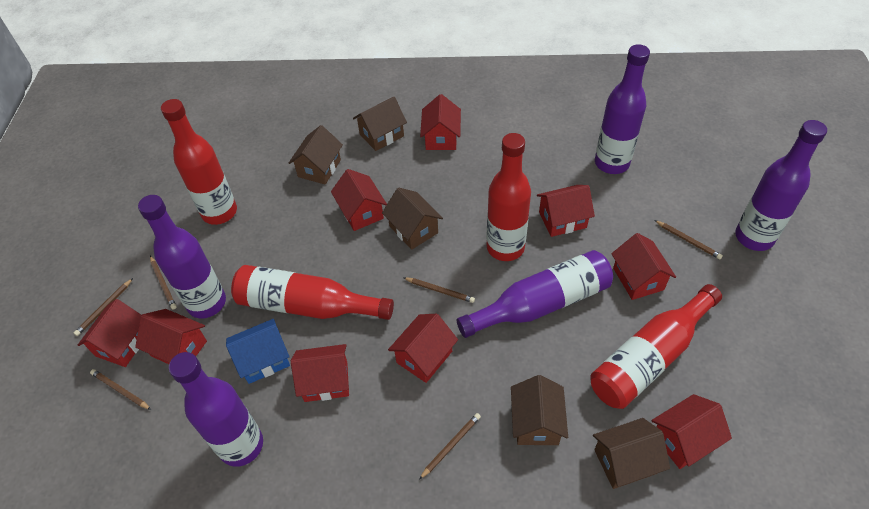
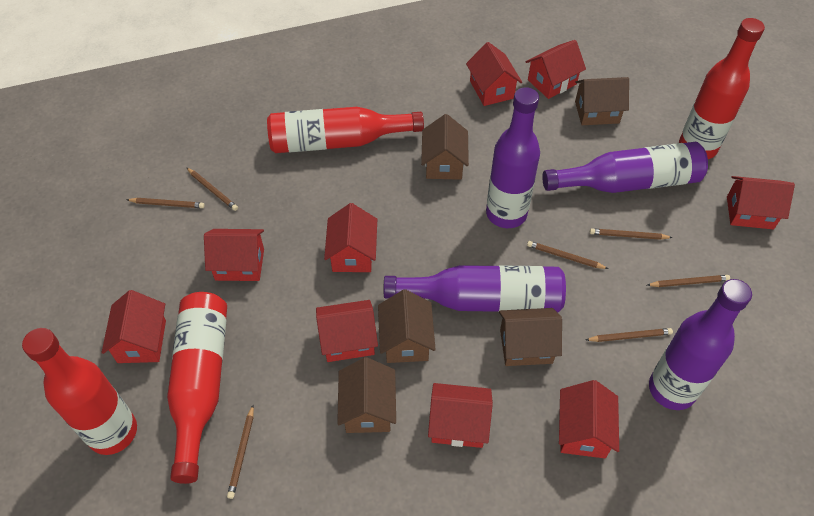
blue house: 1 -> 0
brown pencil: 6 -> 7
purple bottle: 5 -> 4

